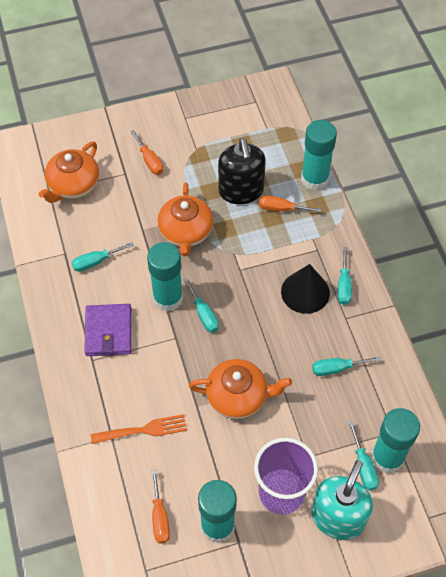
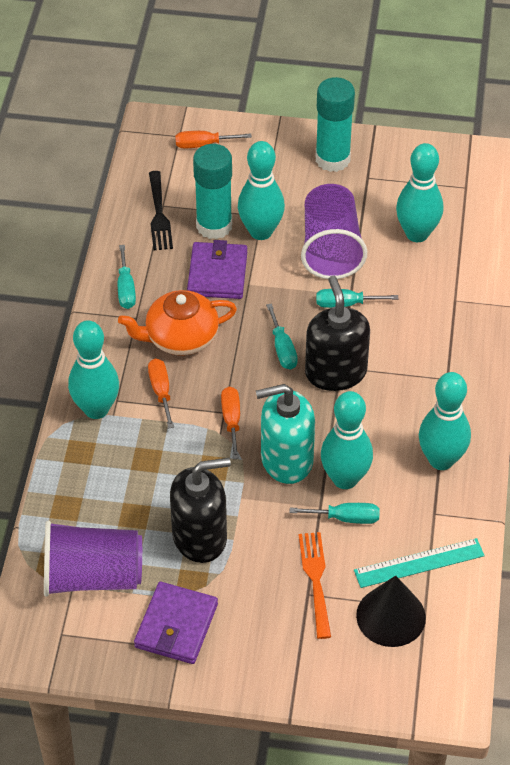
black fork: 0 -> 1
black soap dispenser: 1 -> 2
orange teapot: 3 -> 1
purple cup: 1 -> 2
purple wallet: 1 -> 2
turquoise bowling pin: 0 -> 5
turquoise glue stick: 4 -> 2
turquoise ruler: 0 -> 1
turquoise screwdriver: 5 -> 4

